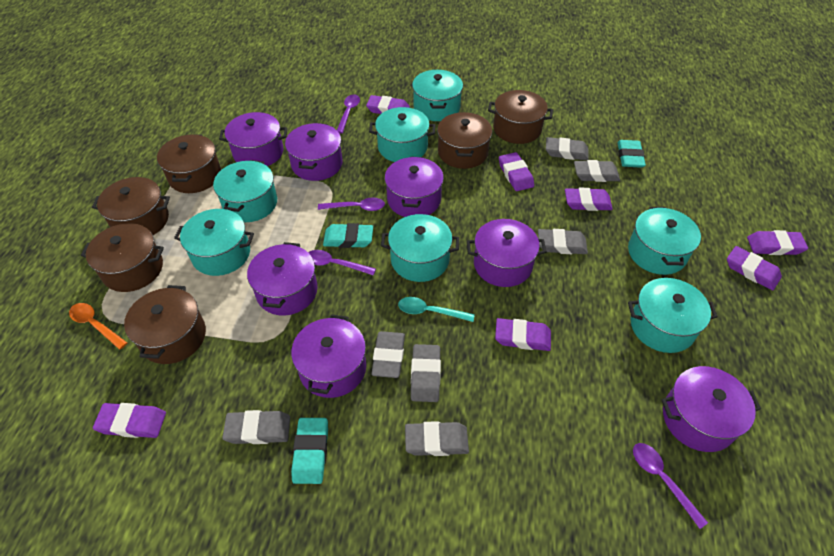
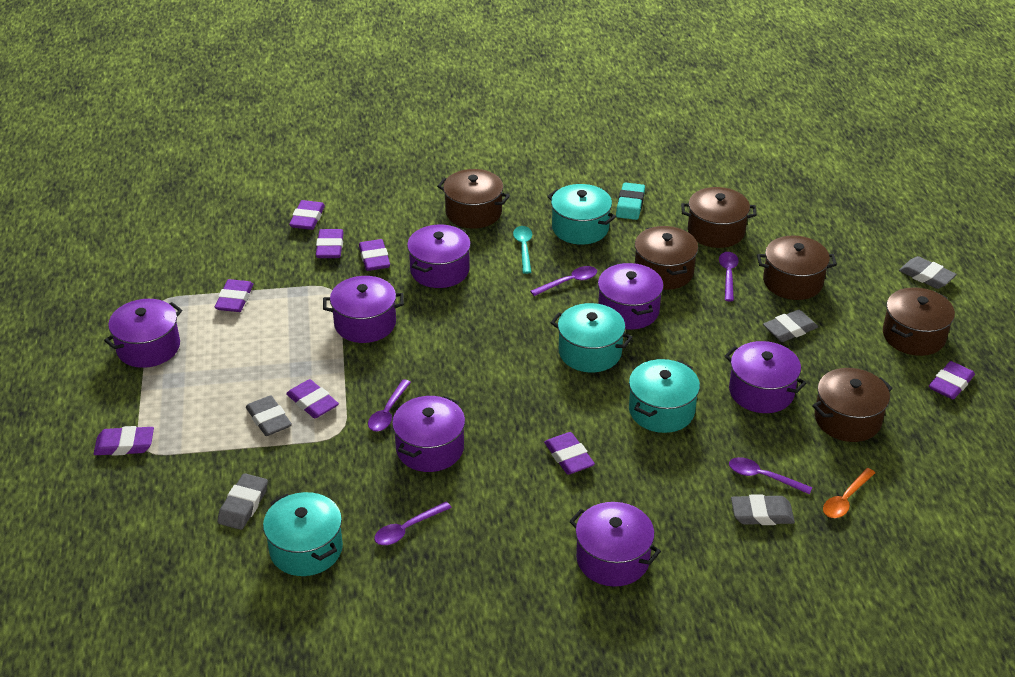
grey eraser: 7 -> 5
purple eraser: 7 -> 8
purple spoon: 4 -> 5
turquoise eraser: 3 -> 1
turquoise pot: 7 -> 4

